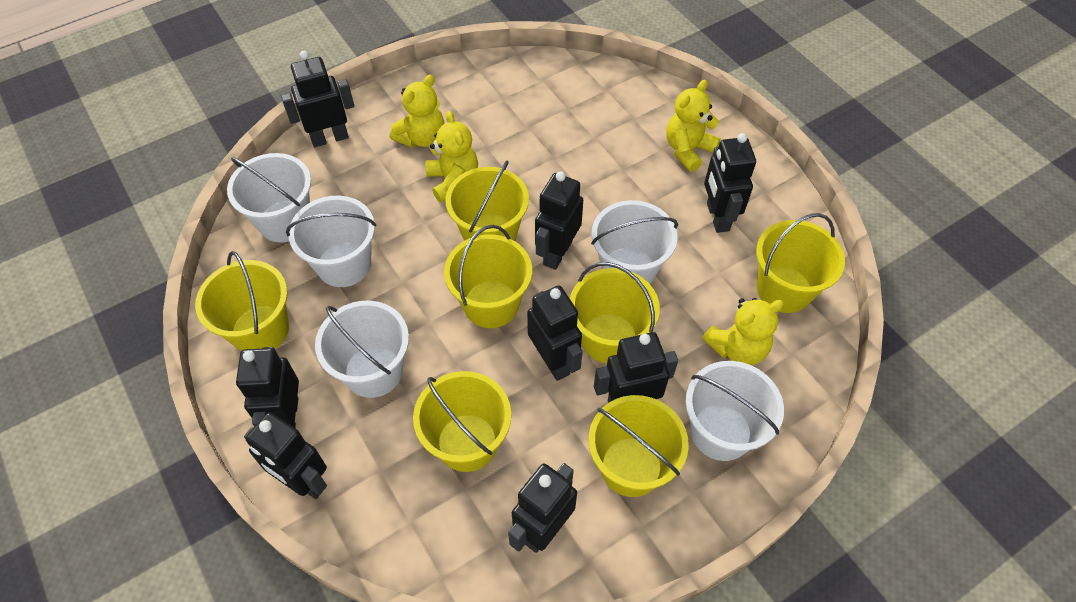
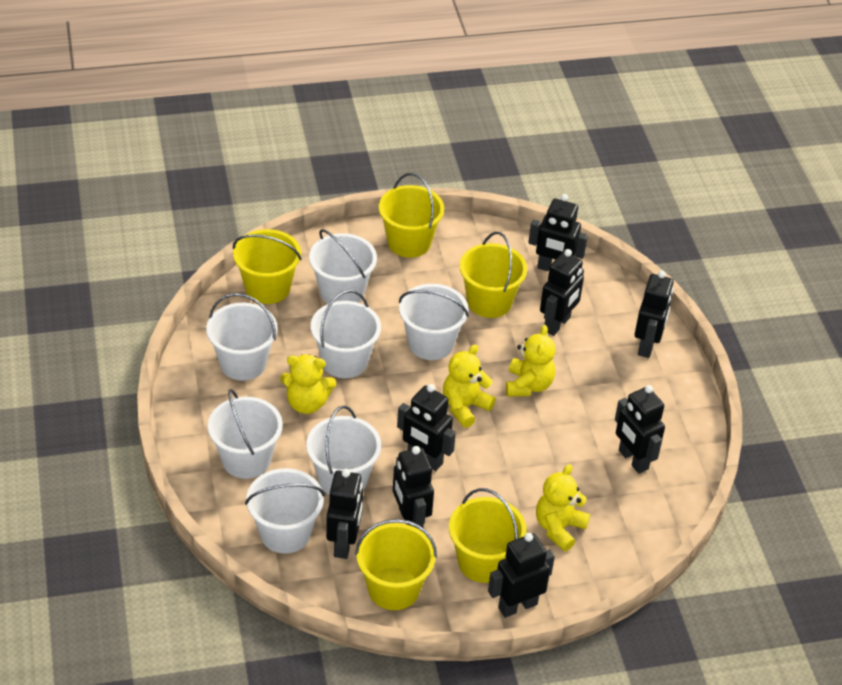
white bucket: 5 -> 7
yellow bucket: 7 -> 5

